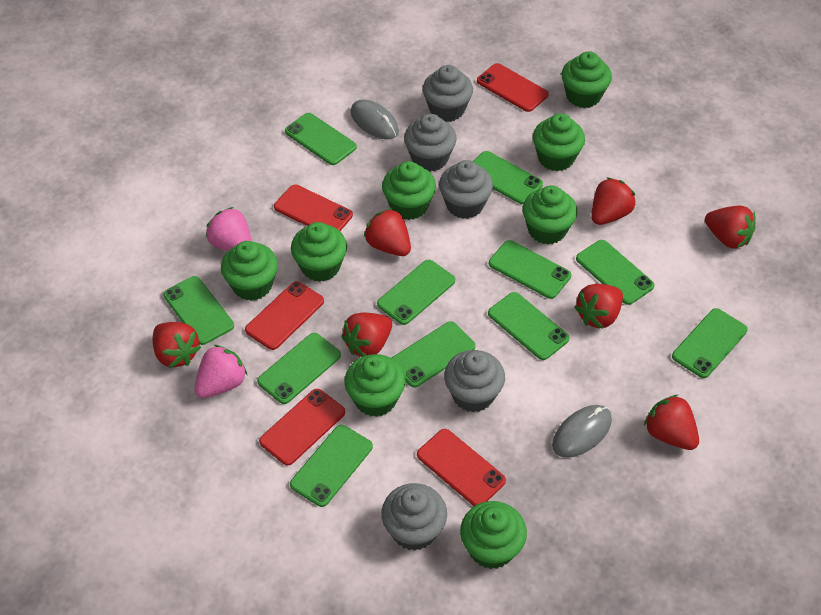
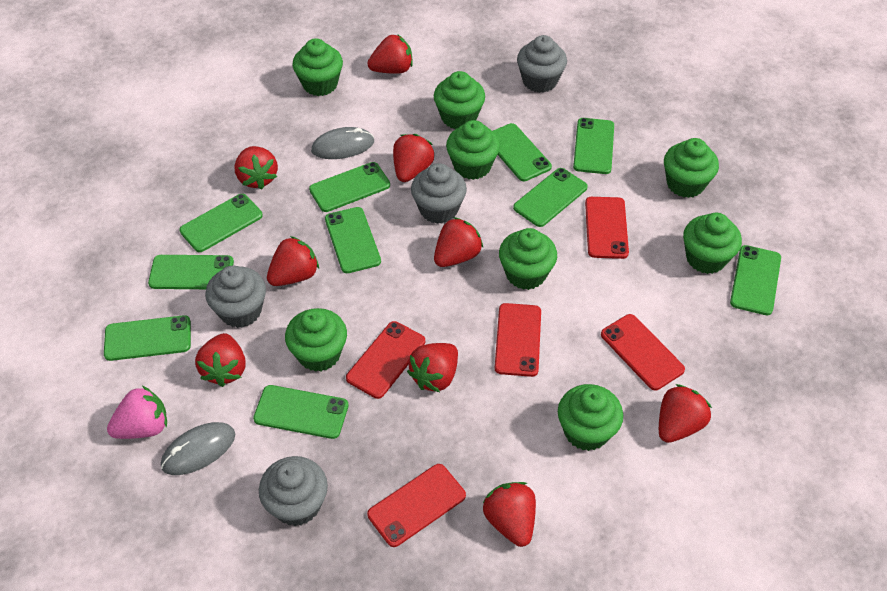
green phone: 11 -> 10
grey cupcake: 5 -> 4
pink strawberry: 2 -> 1
red strawberry: 7 -> 9

